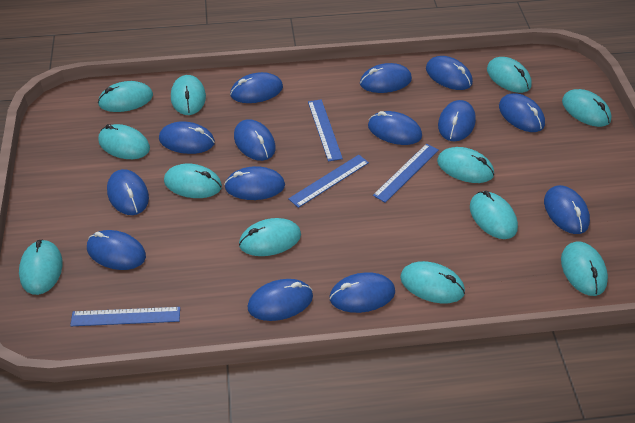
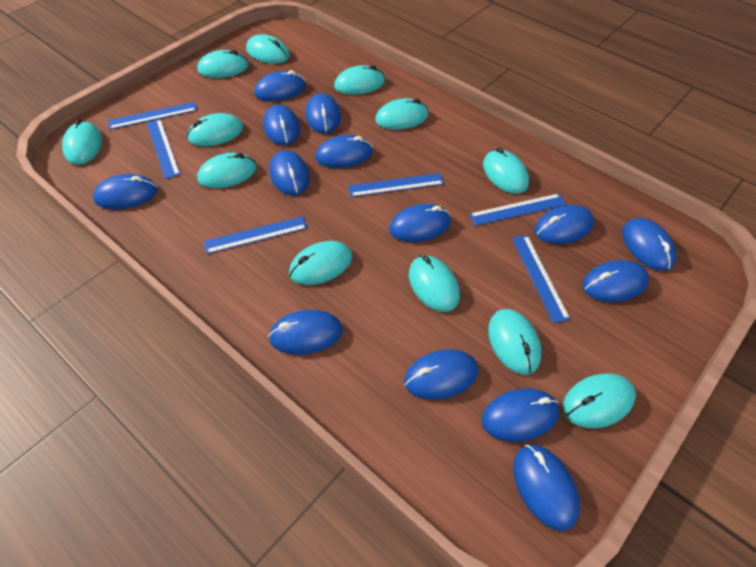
blue ruler: 4 -> 6

